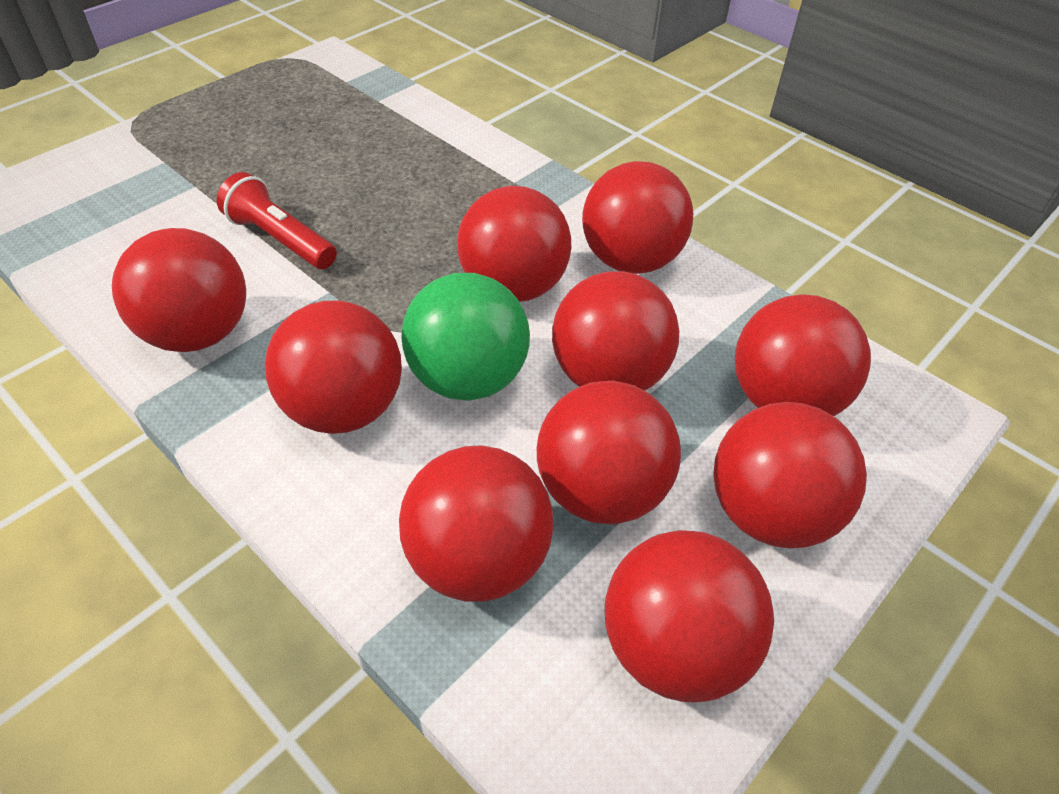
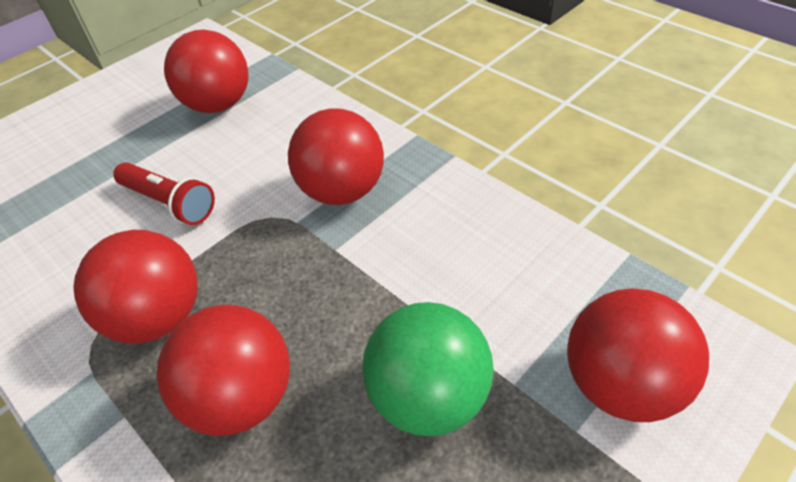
red ball: 10 -> 5

